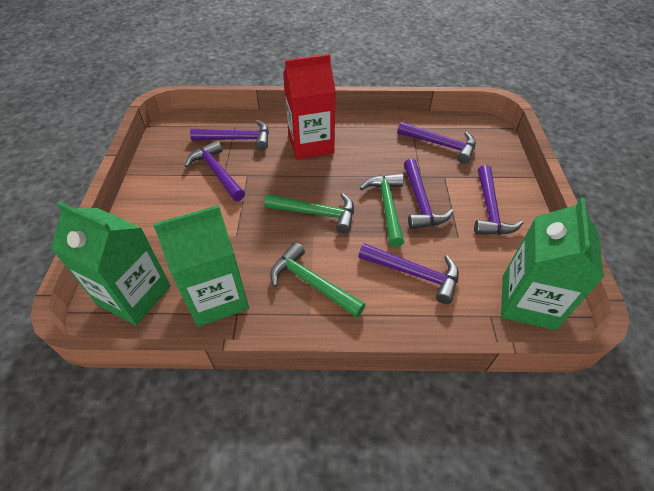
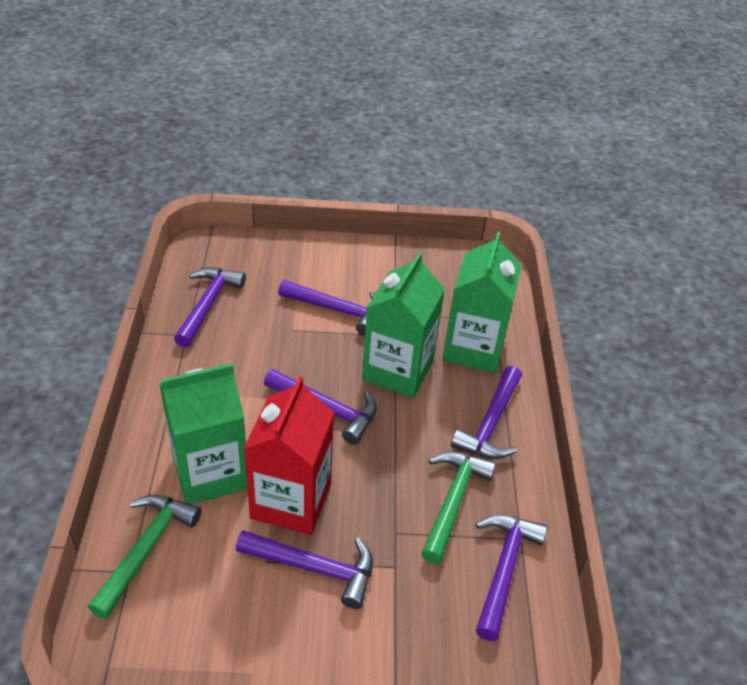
green hammer: 3 -> 2

